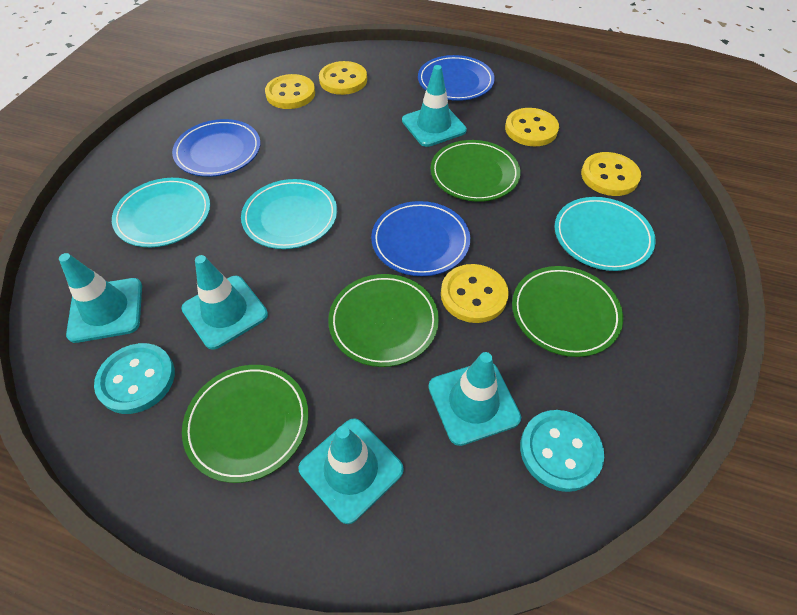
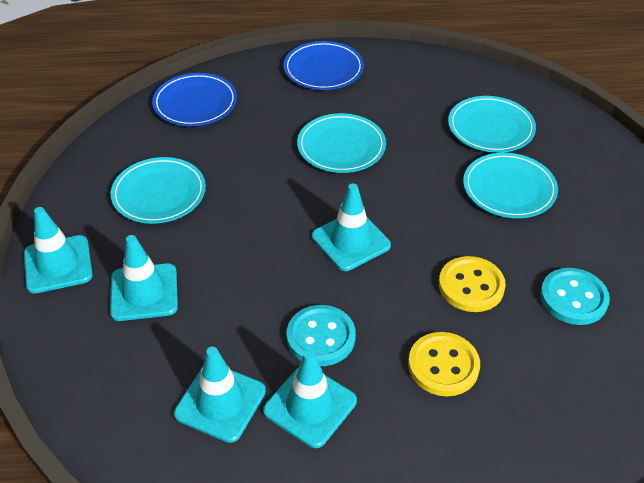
blue plate: 3 -> 2
green plate: 4 -> 0
turquoise plate: 3 -> 4
yellow button: 5 -> 2

